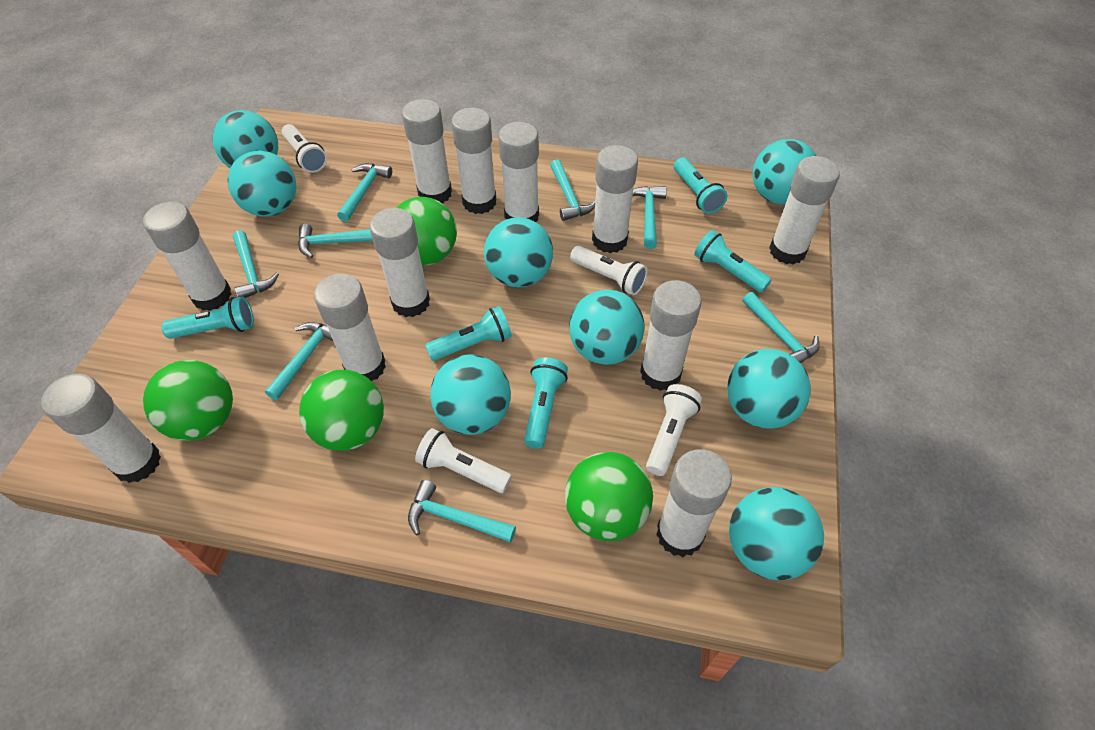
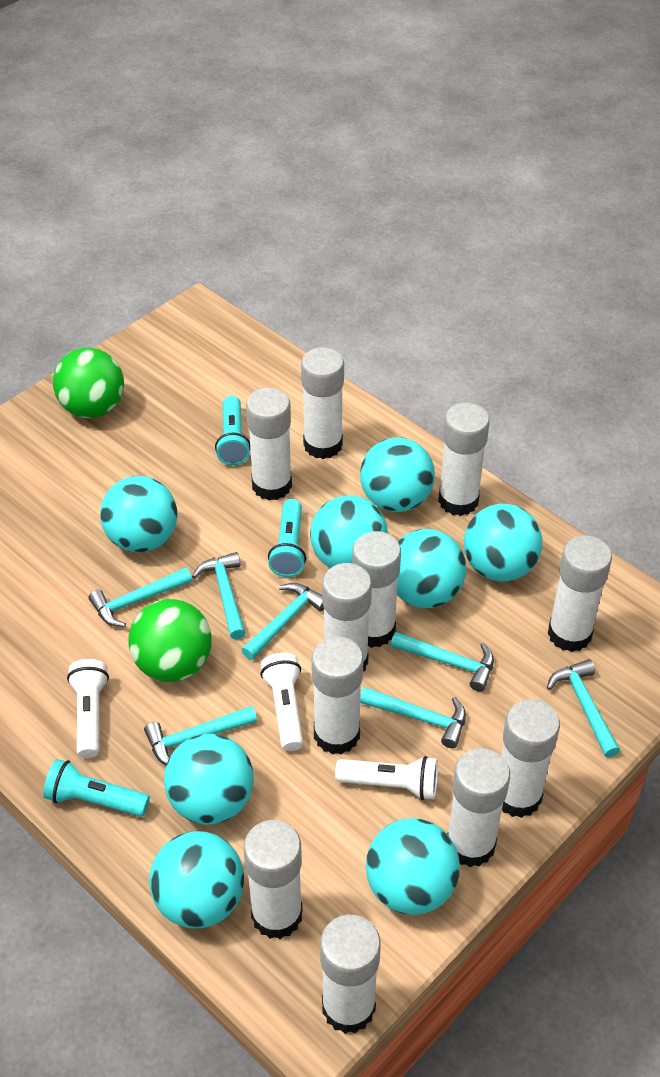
green ball: 4 -> 2
turquoise flashlight: 5 -> 3
turquoise hammer: 8 -> 7
white flashlight: 4 -> 3

